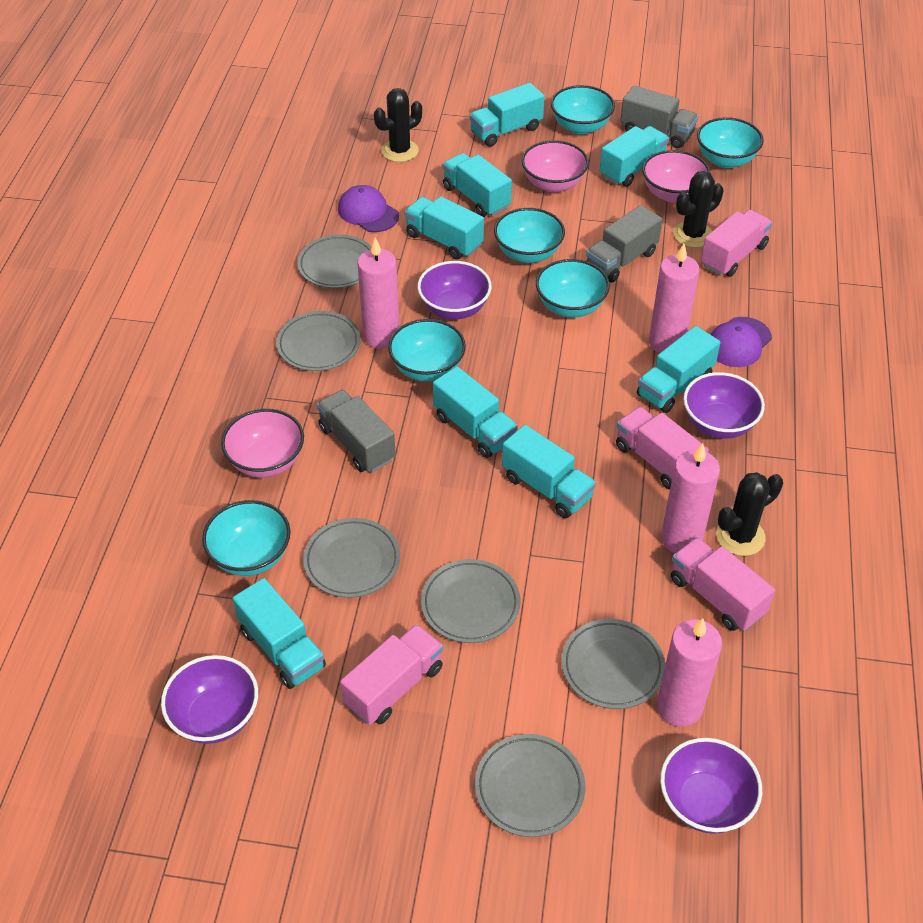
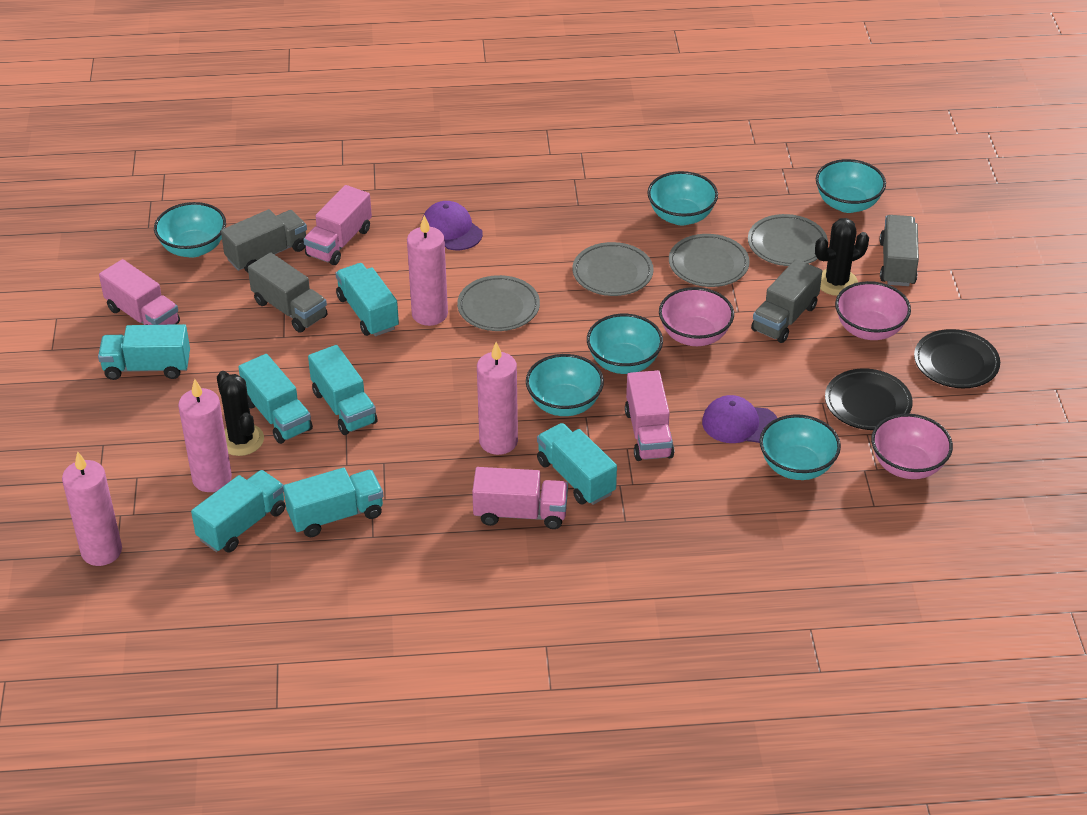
black cactus: 3 -> 2
black plate: 0 -> 2
grey plate: 6 -> 4
grey truck: 3 -> 4
purple bowl: 4 -> 0
turquoise truck: 8 -> 7

